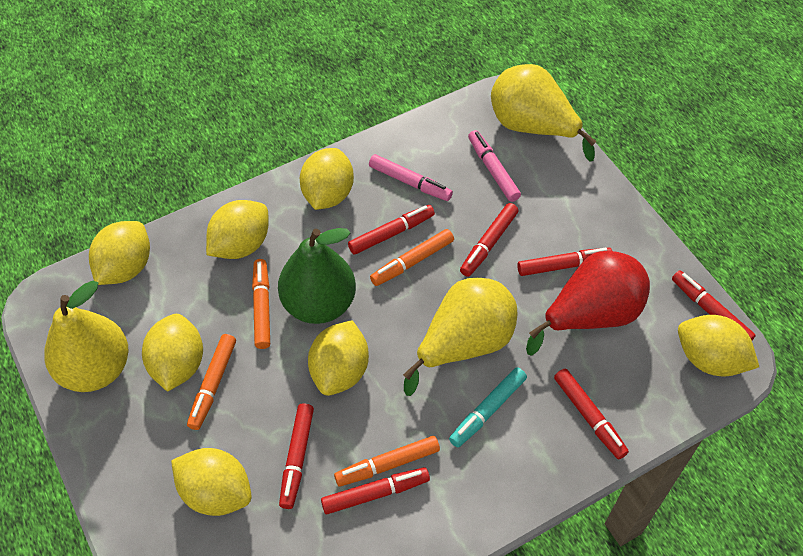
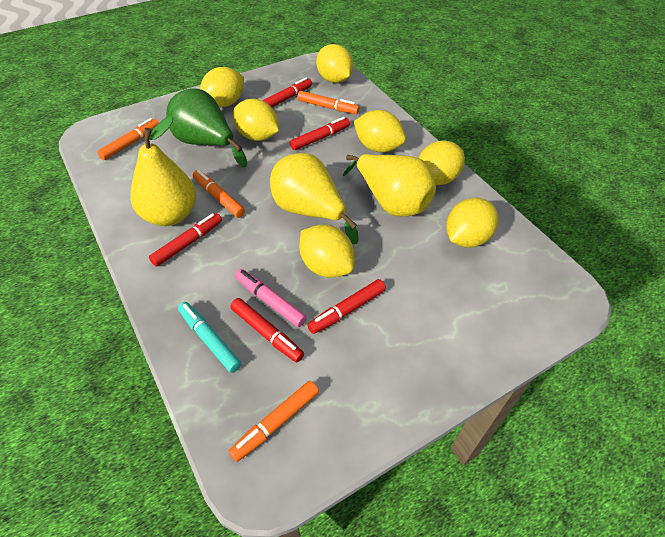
pink marker: 2 -> 1
red marker: 7 -> 5
red pear: 1 -> 0

